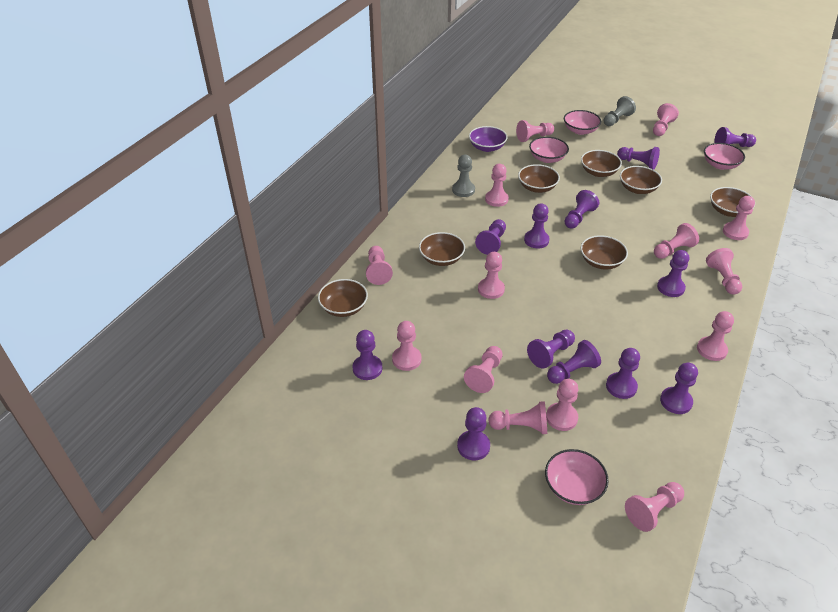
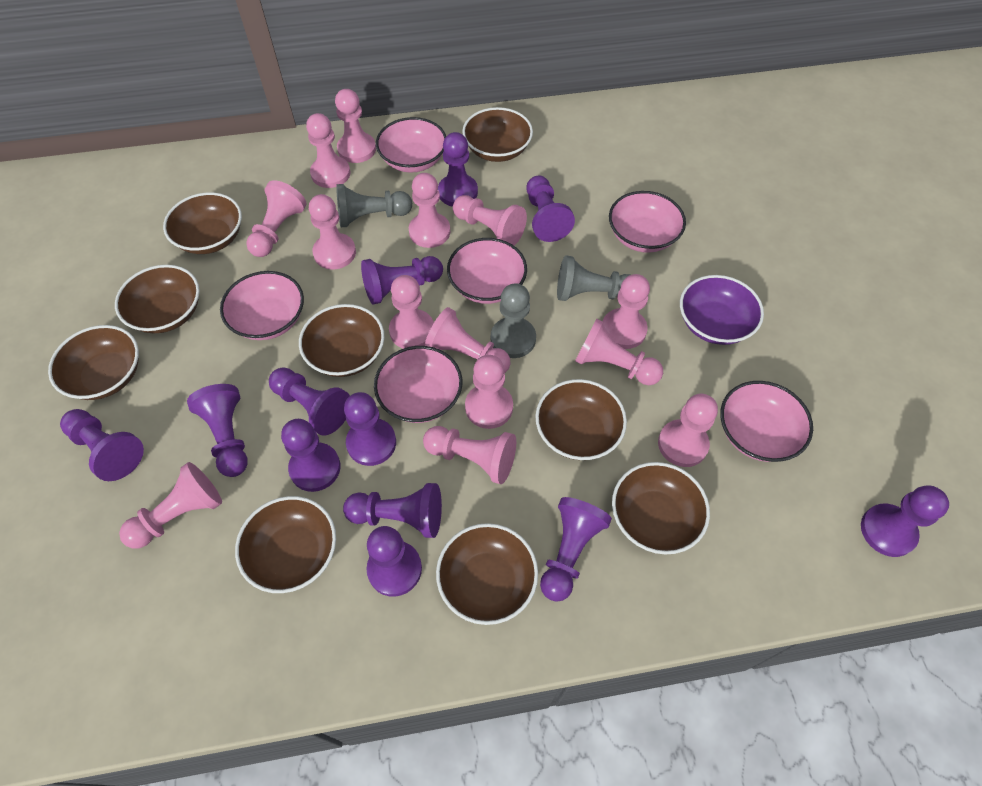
brown bowl: 7 -> 9
grey pawn: 2 -> 3
pink bowl: 4 -> 6

